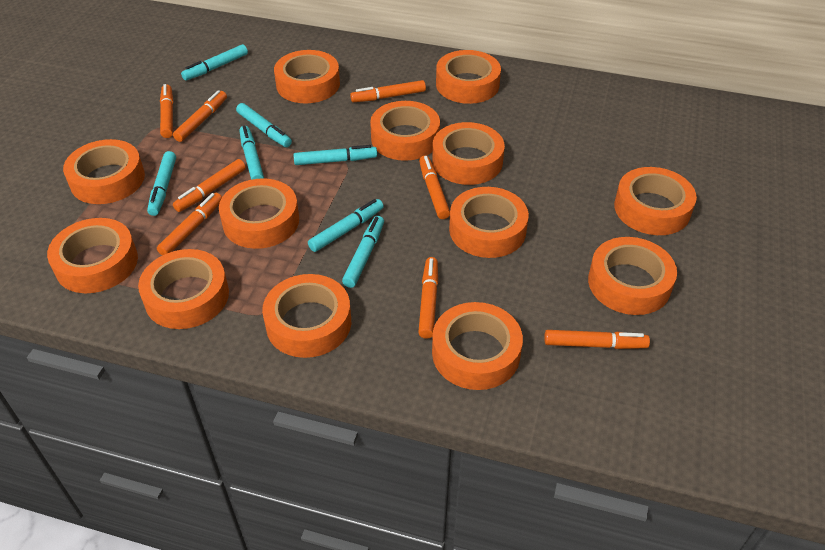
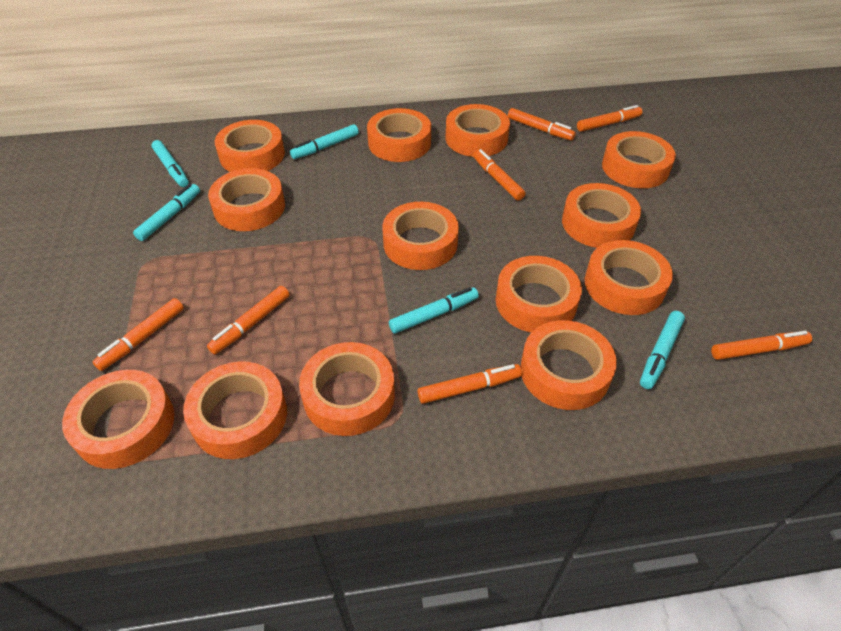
orange marker: 8 -> 7
turquoise marker: 7 -> 5

